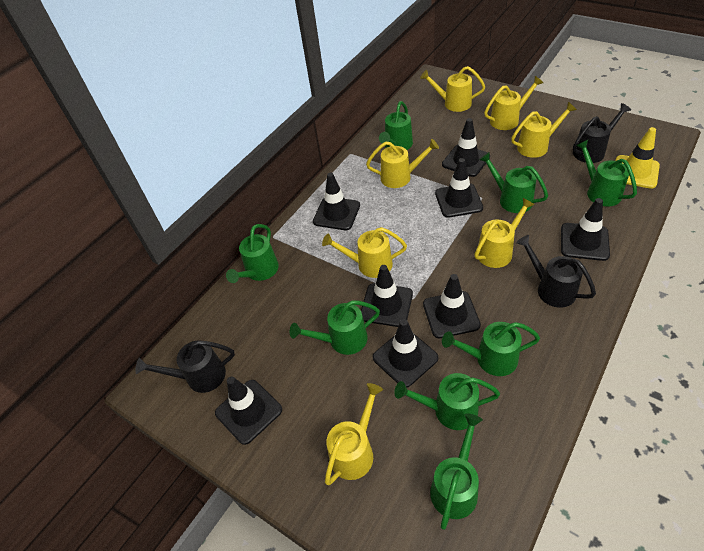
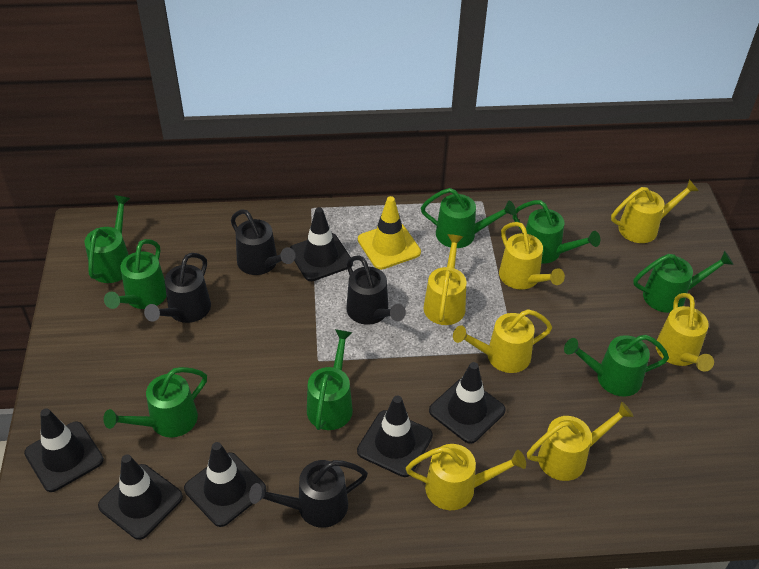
black traffic cone: 8 -> 6
black watering can: 3 -> 4

